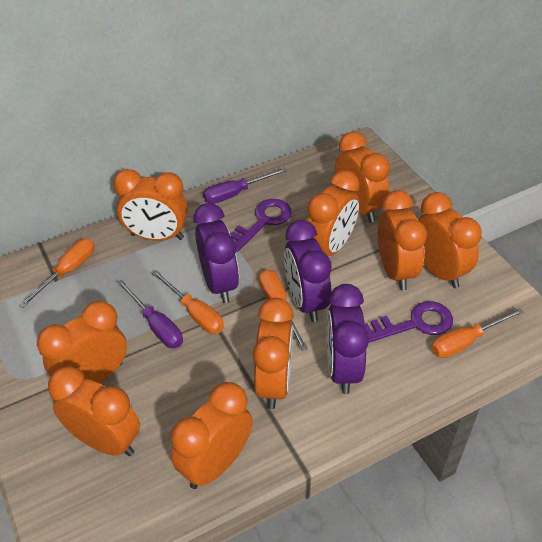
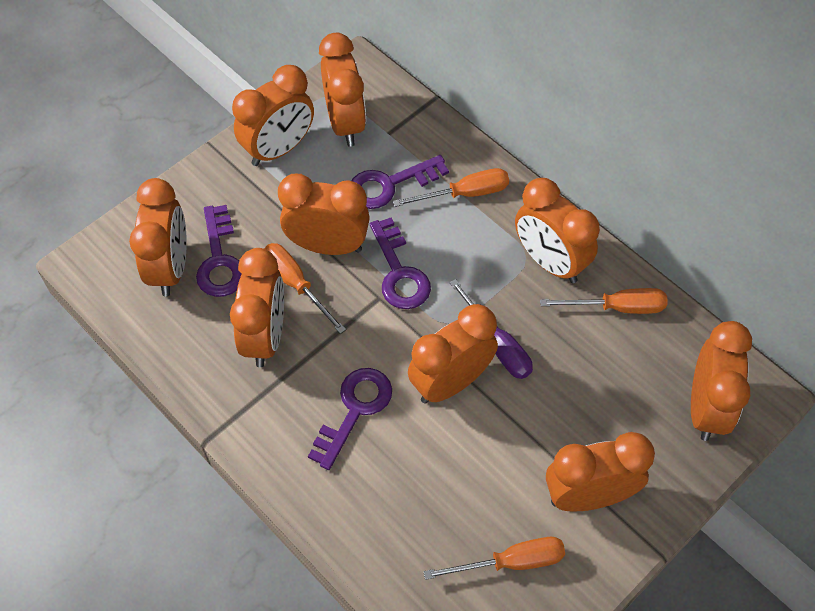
purple clock: 3 -> 0
purple key: 2 -> 4
purple screwdriver: 2 -> 1

